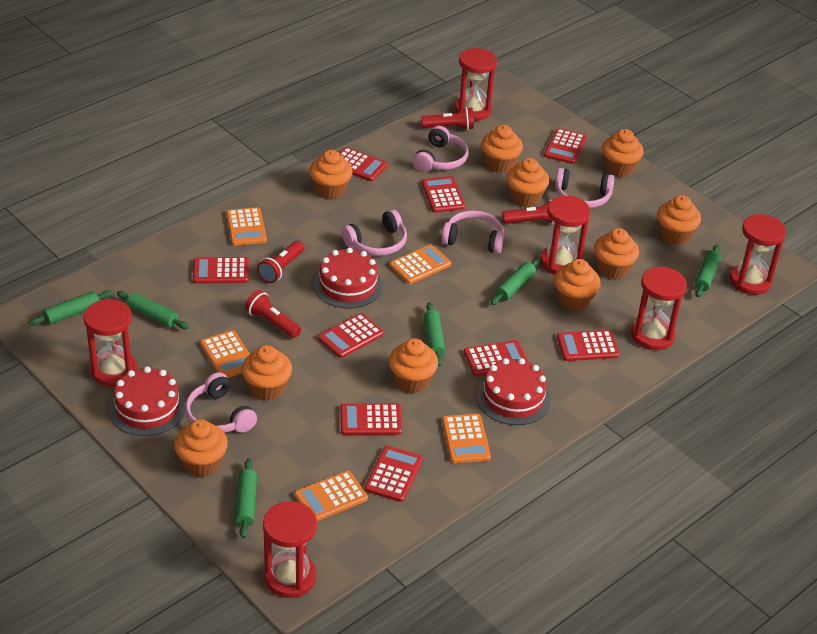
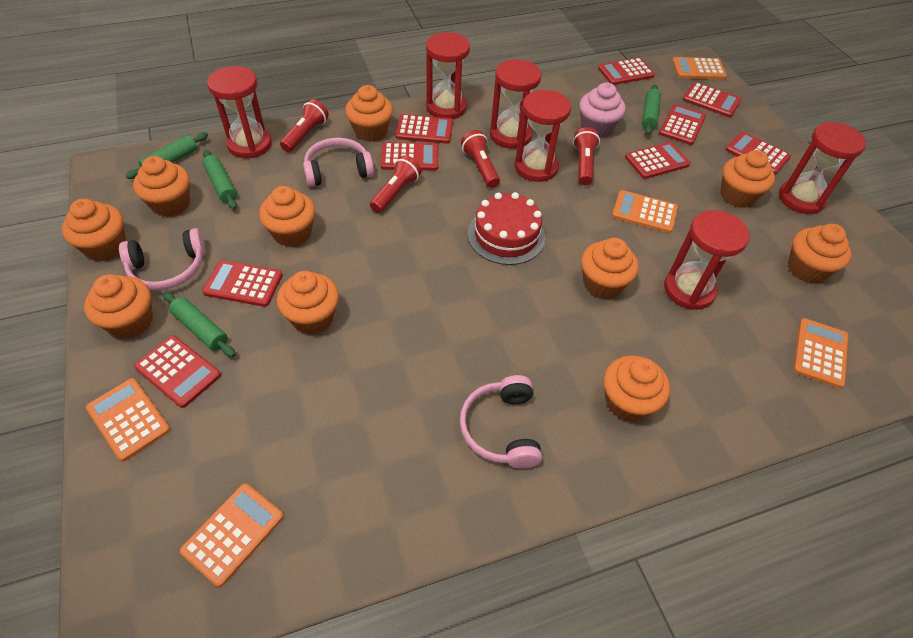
green rolling pin: 6 -> 4
pink cupcake: 0 -> 1
pink headphones: 5 -> 3
red cake: 3 -> 1

